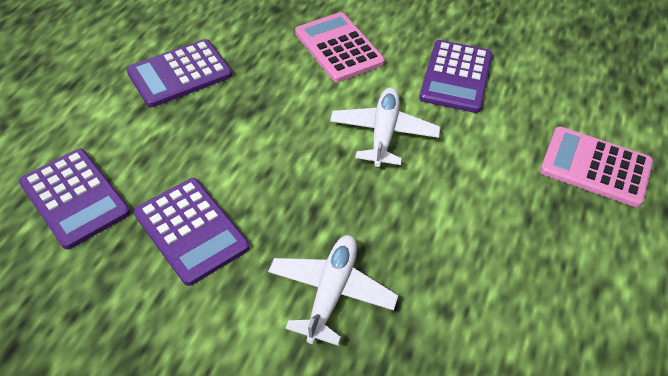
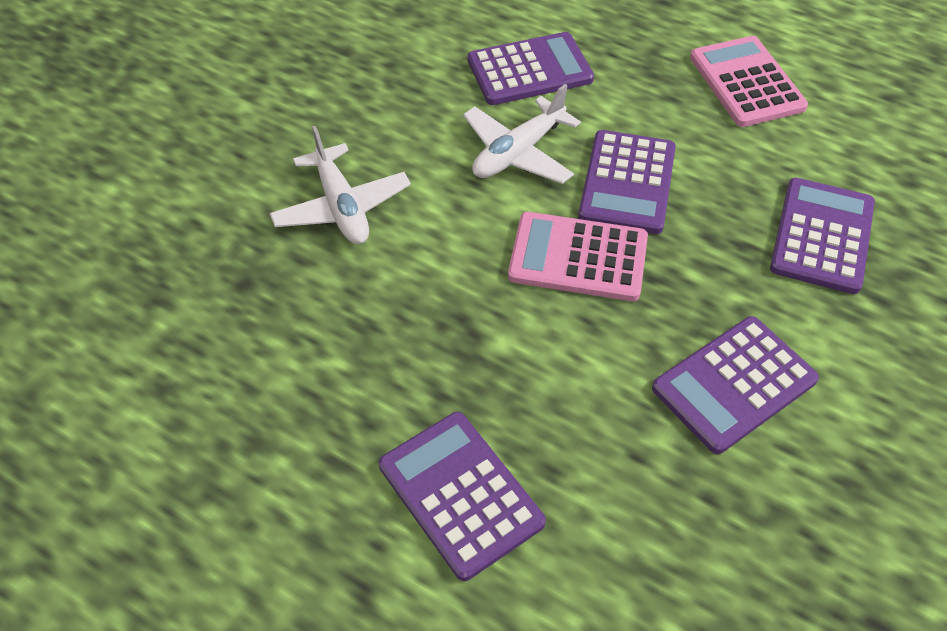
purple calculator: 4 -> 5

